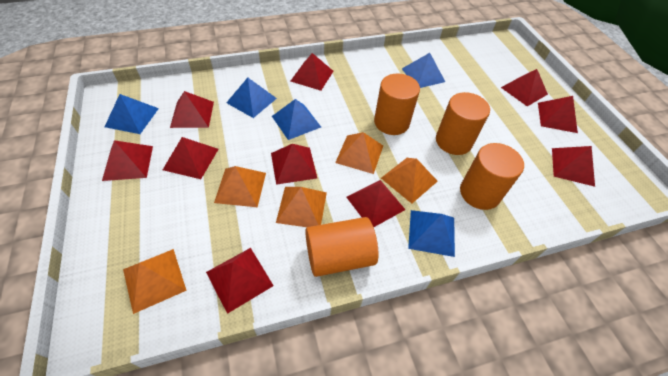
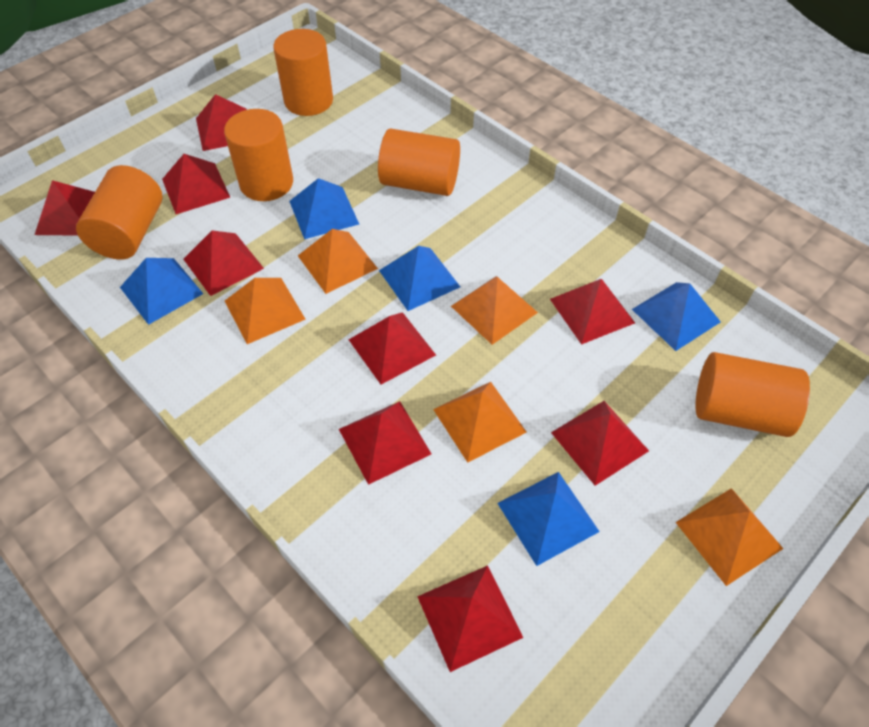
orange cylinder: 4 -> 5
red pyramid: 10 -> 9

